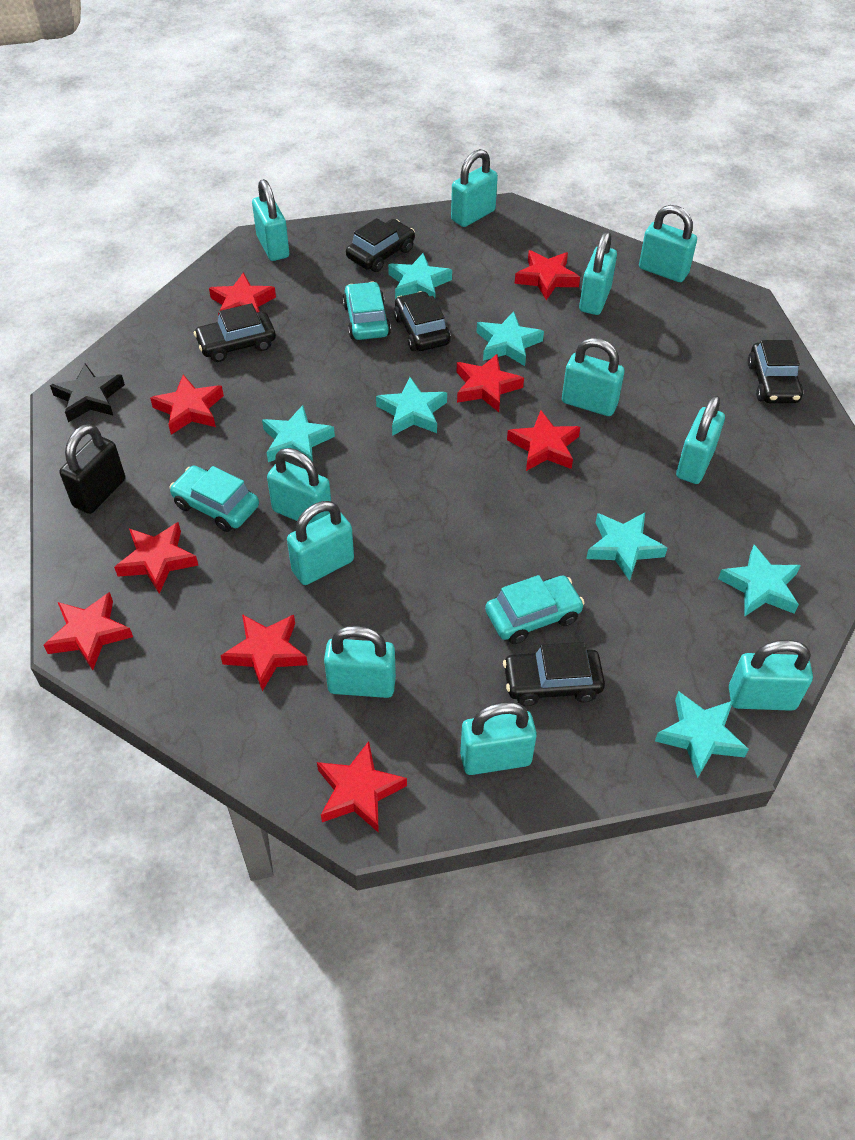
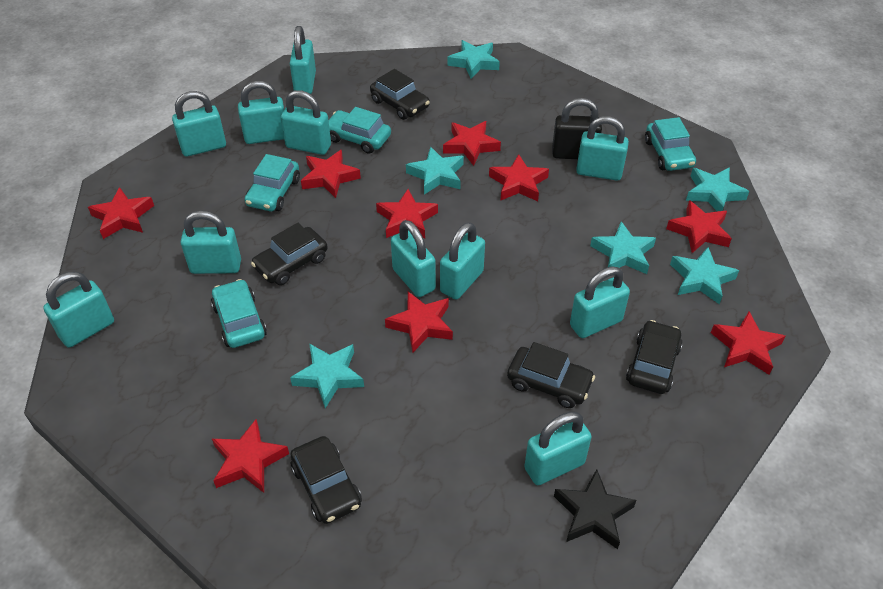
turquoise car: 3 -> 4
turquoise star: 7 -> 6

